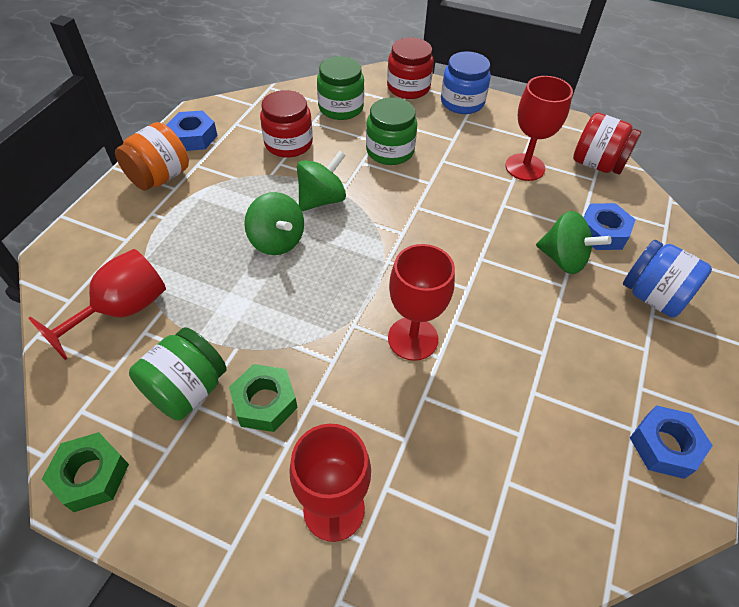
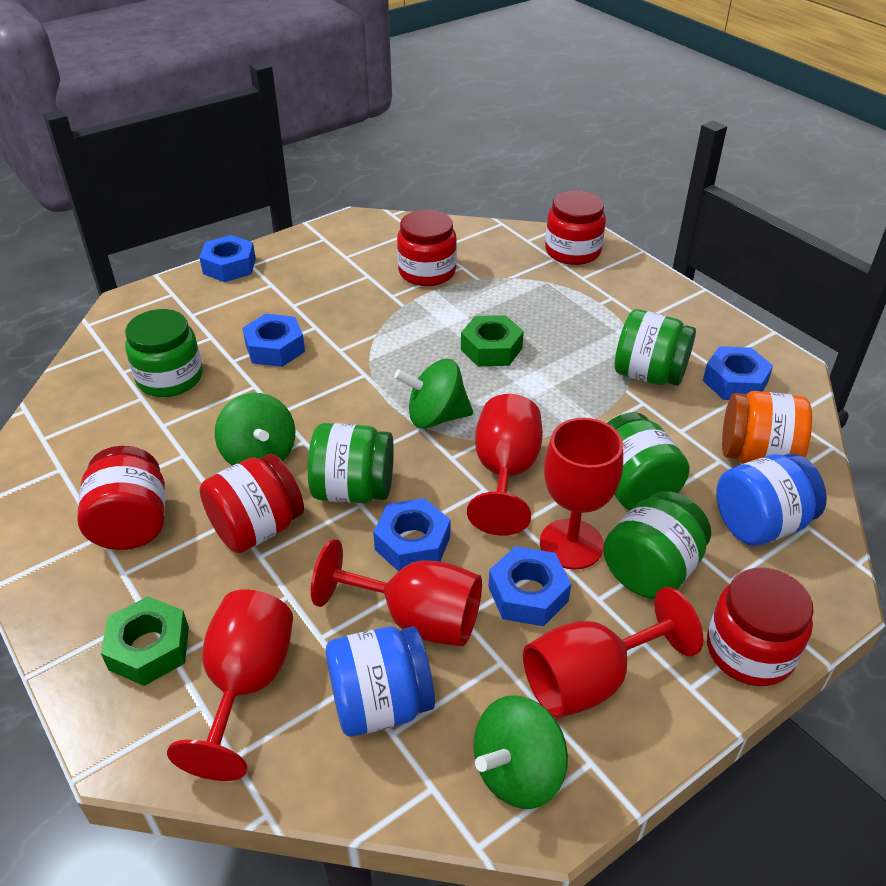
blue nut: 3 -> 5
green jar: 3 -> 5
red goblet: 4 -> 5
red jar: 3 -> 5

